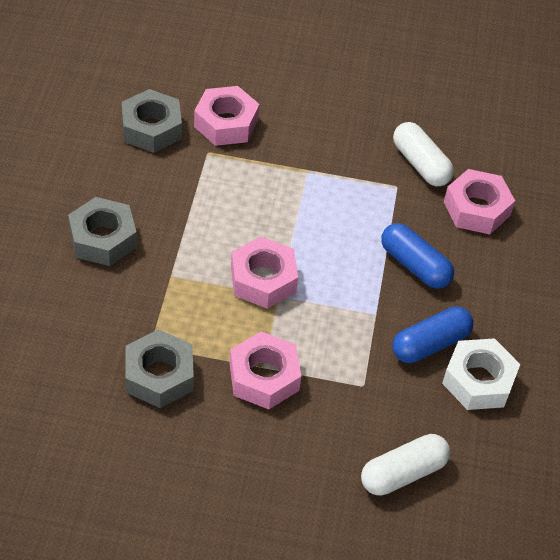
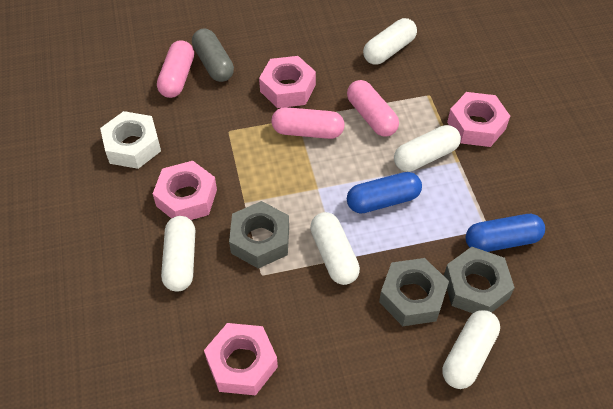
grey capsule: 0 -> 1
pink capsule: 0 -> 3
white capsule: 2 -> 5

